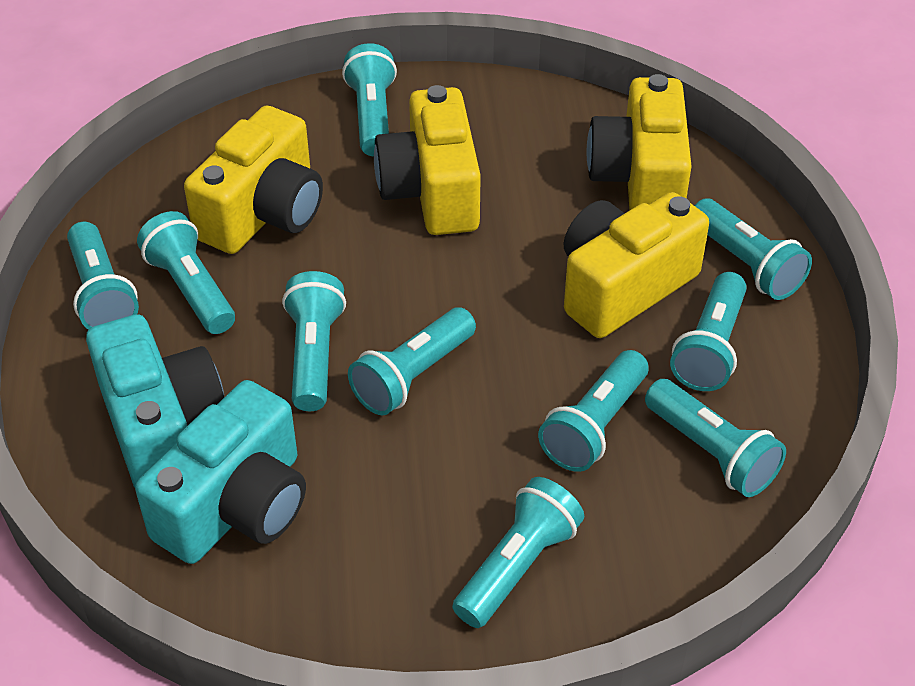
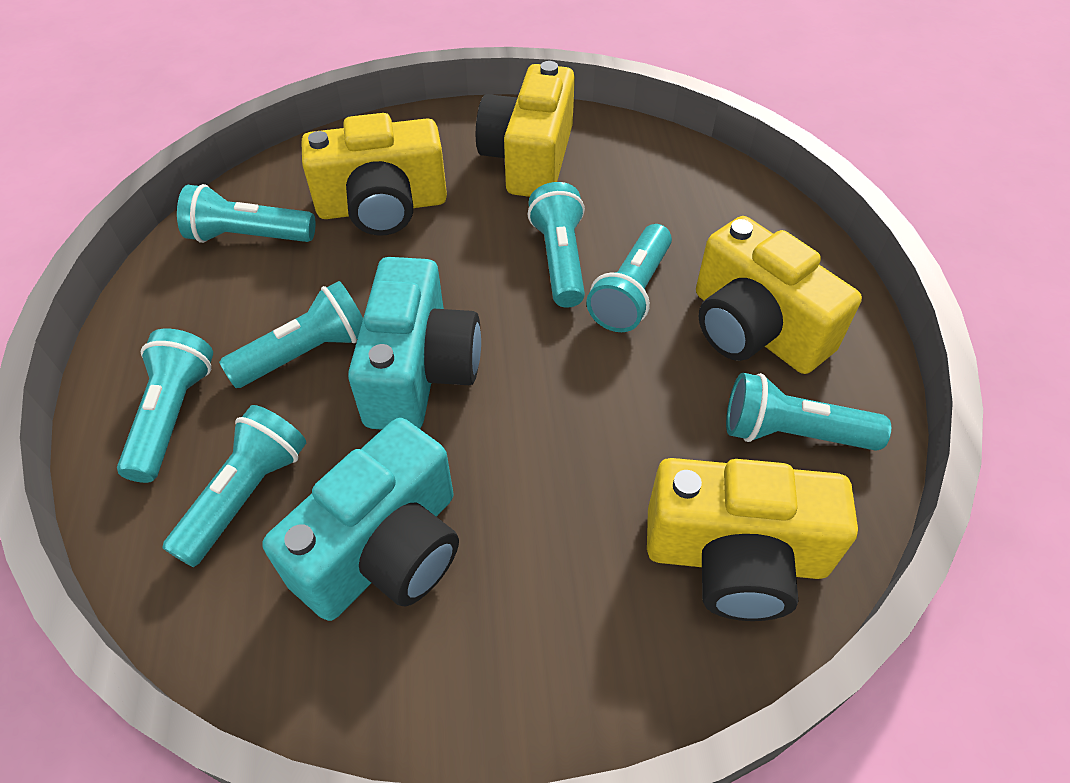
turquoise flashlight: 10 -> 7

